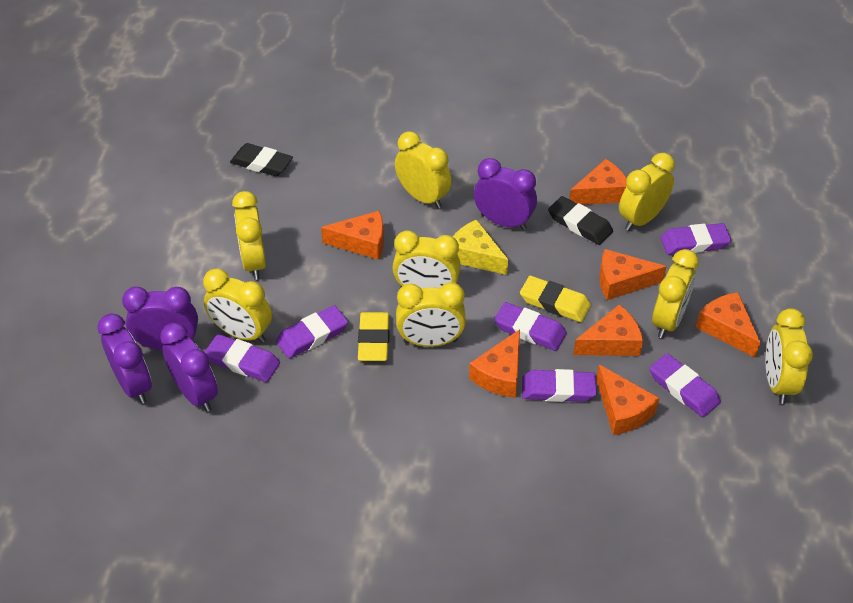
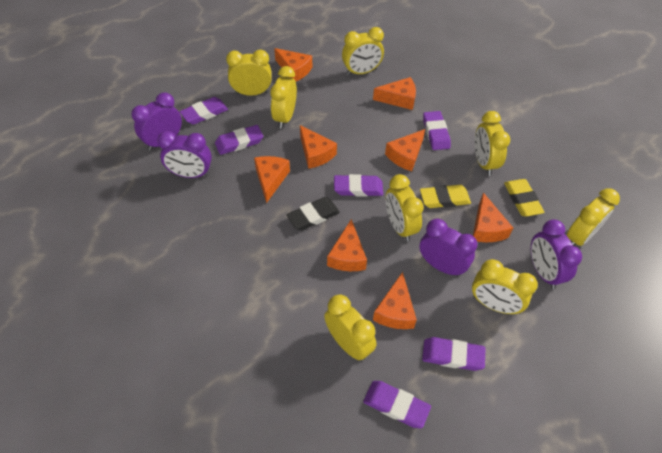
black eraser: 2 -> 1
orange cheese: 7 -> 8
yellow cheese: 1 -> 0

